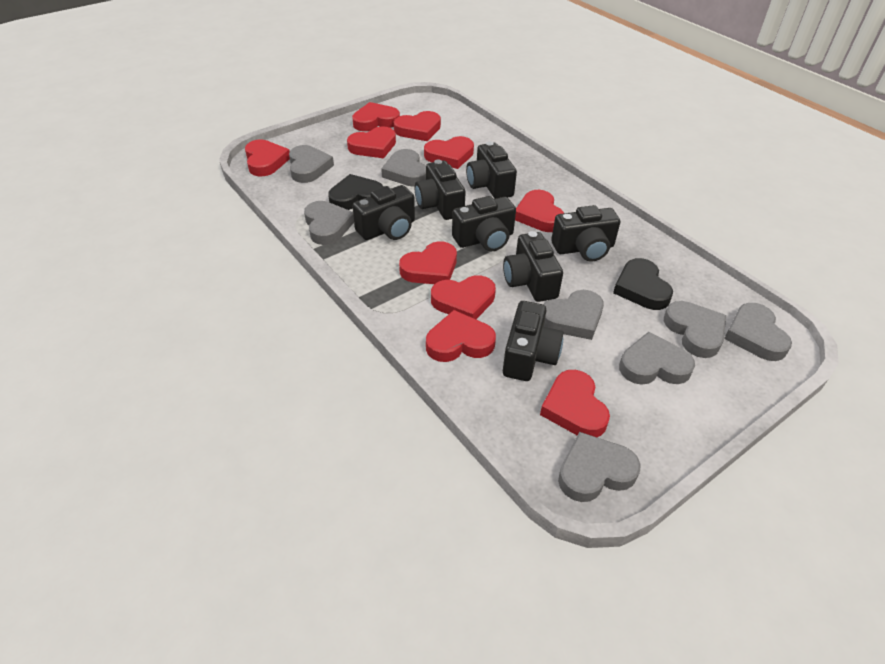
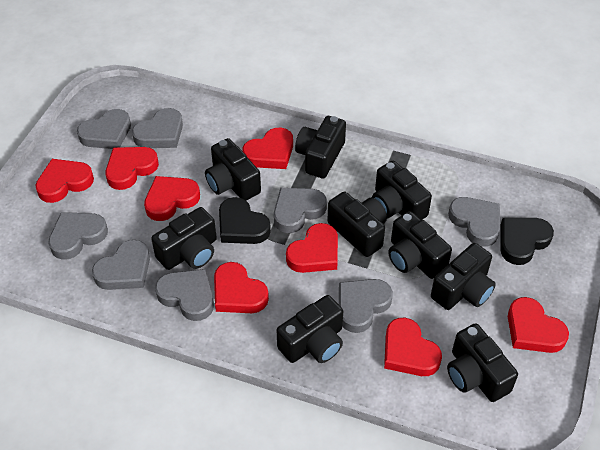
black camera: 7 -> 9
red heart: 10 -> 8

